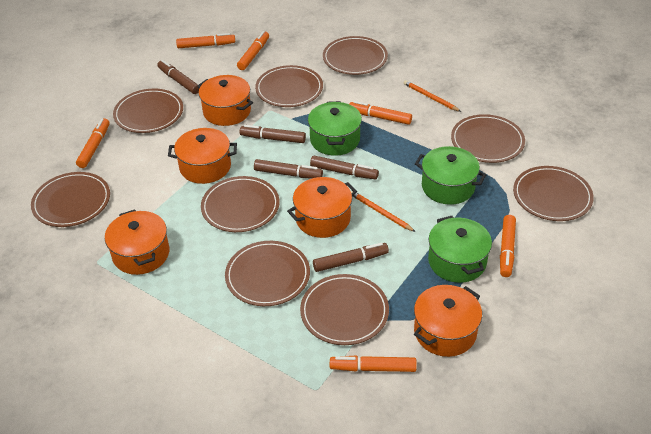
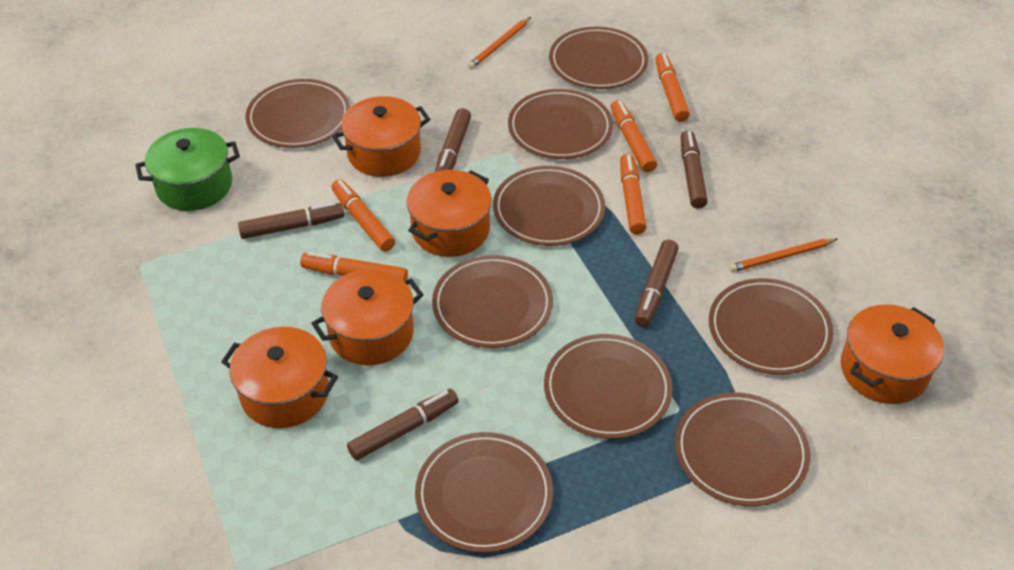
green pot: 3 -> 1
orange marker: 6 -> 5

